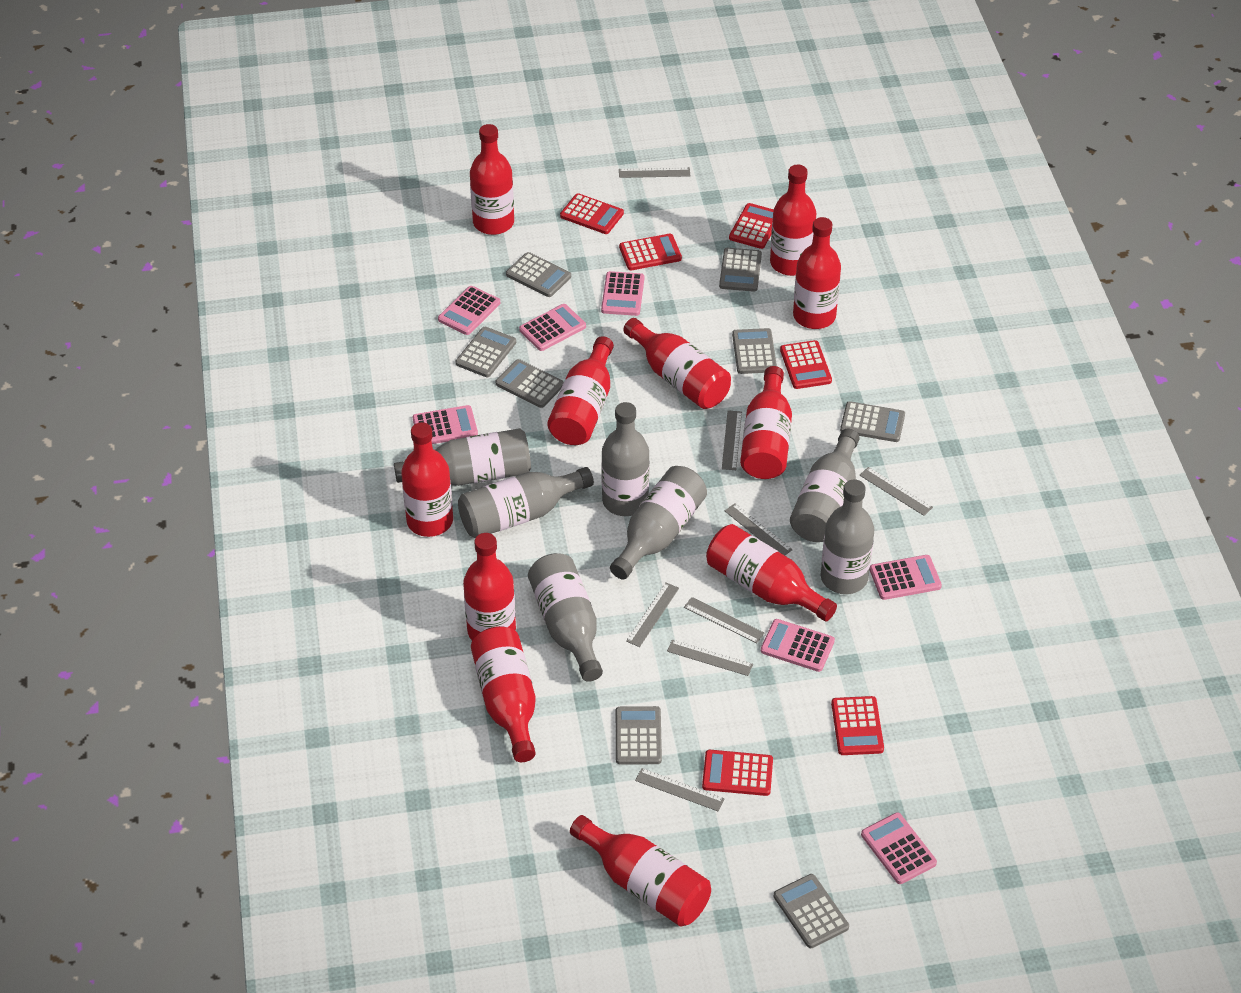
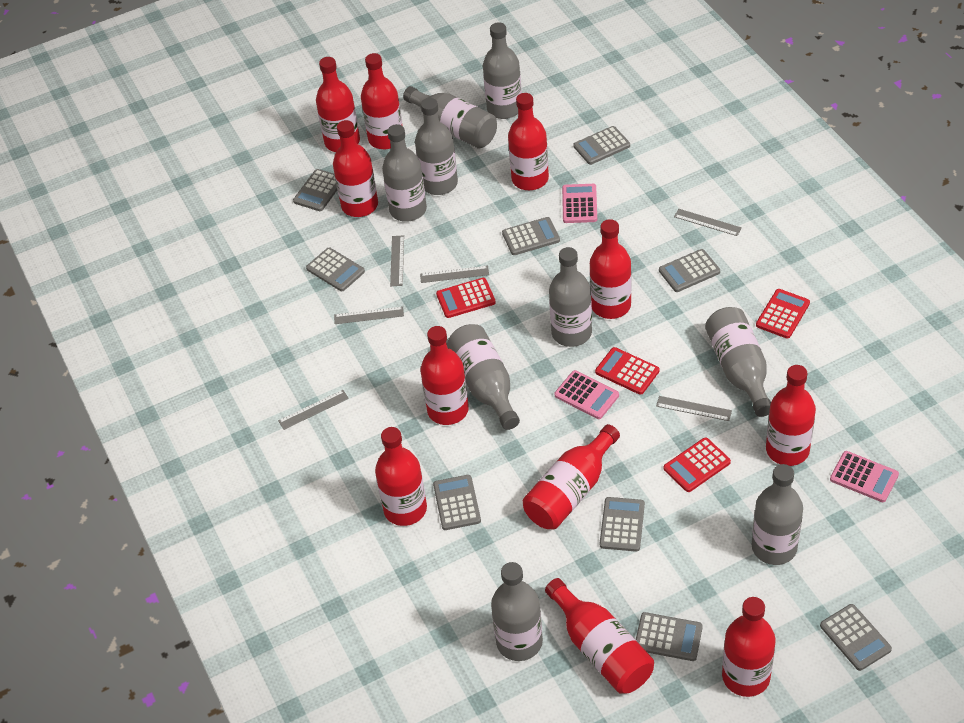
grey bottle: 7 -> 9
grey calculator: 8 -> 9
grey ruler: 8 -> 6
pink calculator: 7 -> 3
red calculator: 6 -> 4

